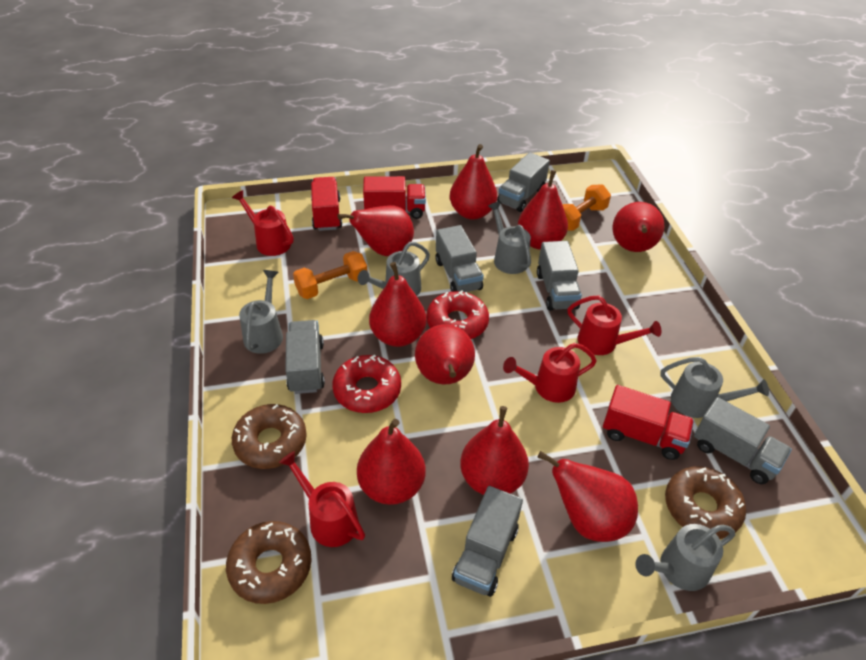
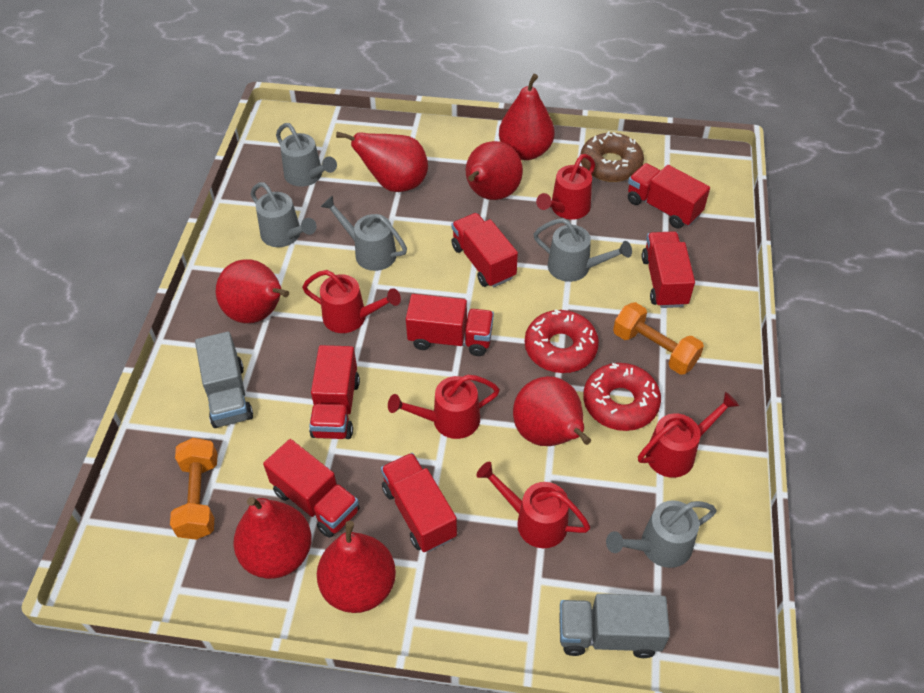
brown donut: 3 -> 1
grey truck: 6 -> 2
red pear: 9 -> 7
red truck: 3 -> 7
red watering can: 4 -> 5

